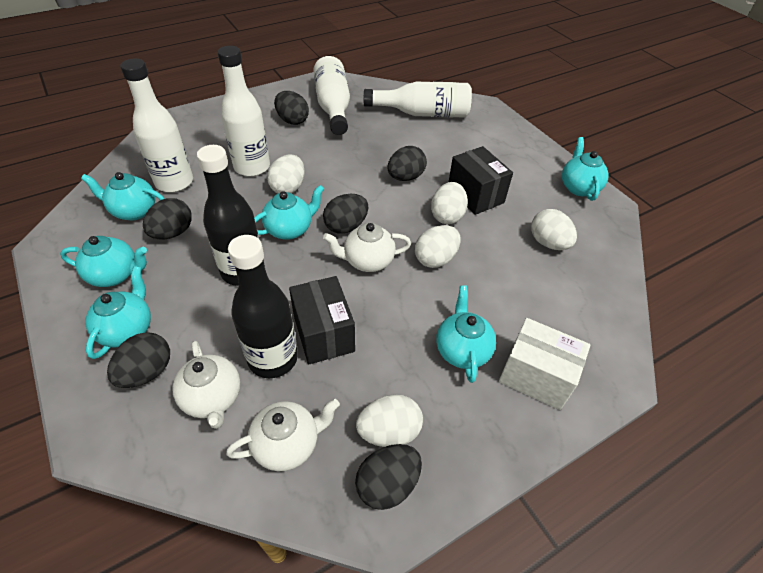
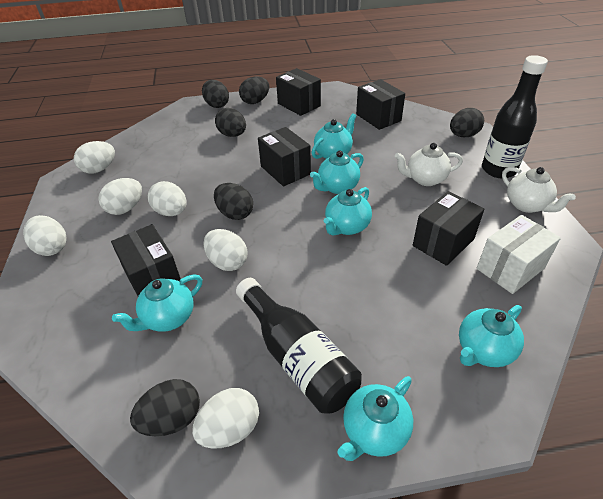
black box: 2 -> 5
white bottle: 4 -> 0
white egg: 5 -> 6
white teapot: 3 -> 2

